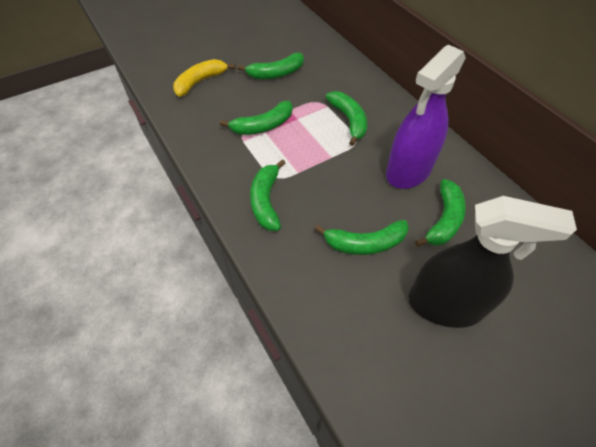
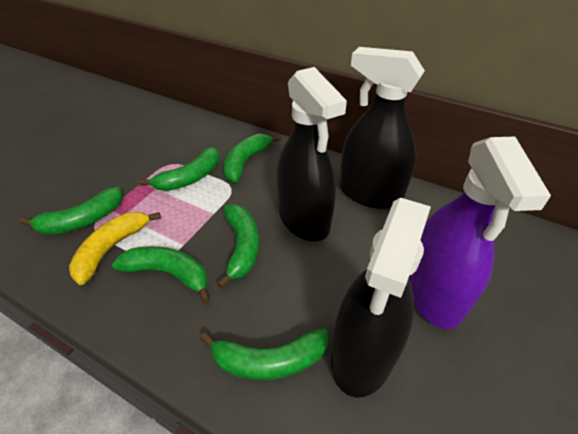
black spray bottle: 1 -> 3

